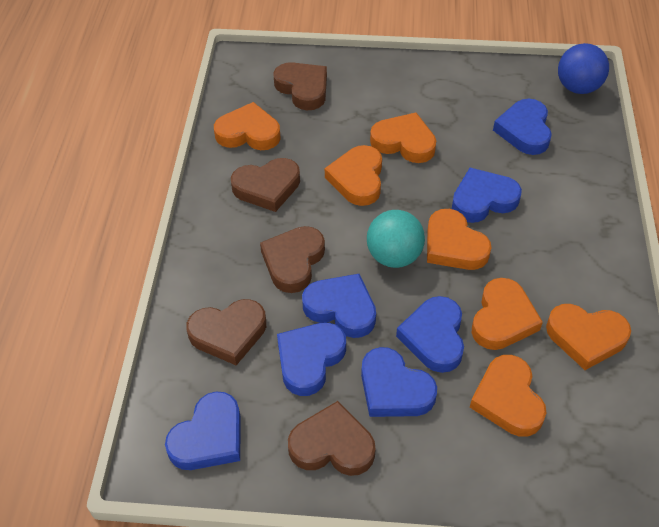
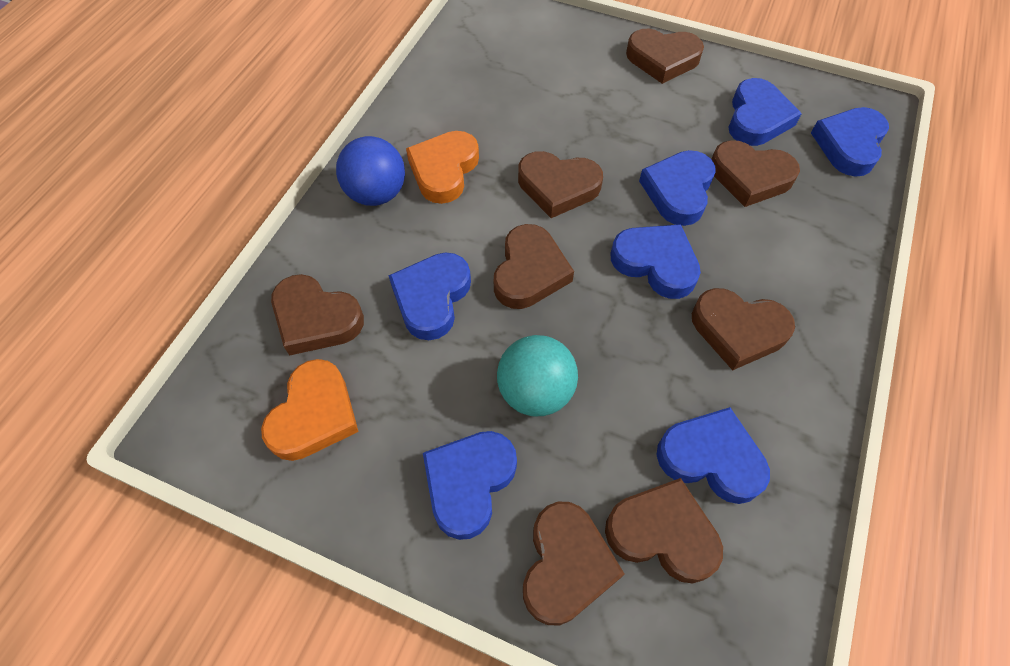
brown heart: 5 -> 8
orange heart: 7 -> 2

